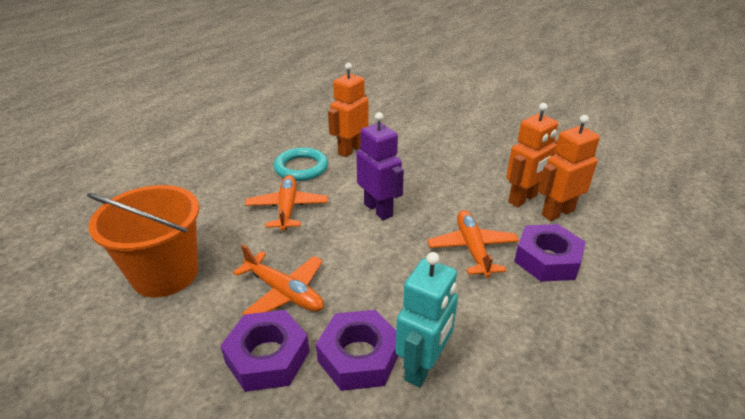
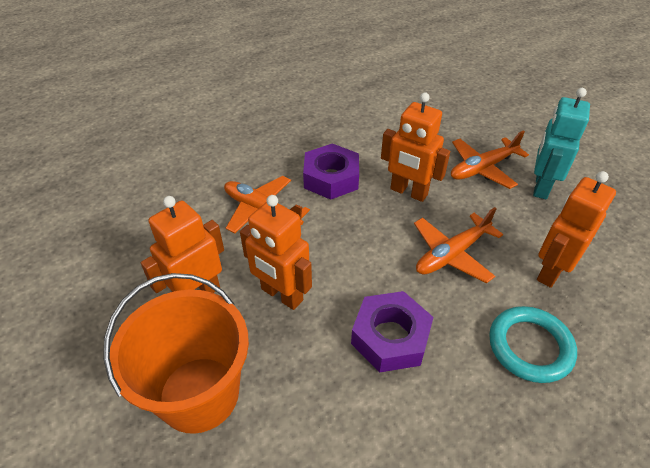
orange robot: 3 -> 4
purple nut: 3 -> 2
purple robot: 1 -> 0

